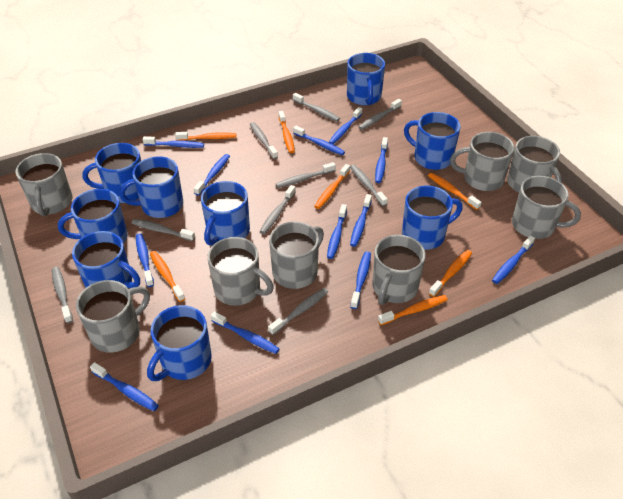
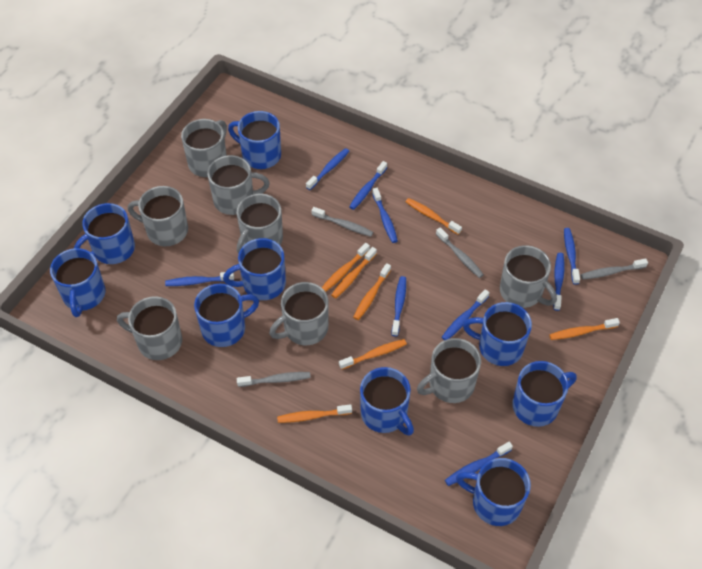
blue toothbrush: 12 -> 9
grey toothbrush: 9 -> 4

